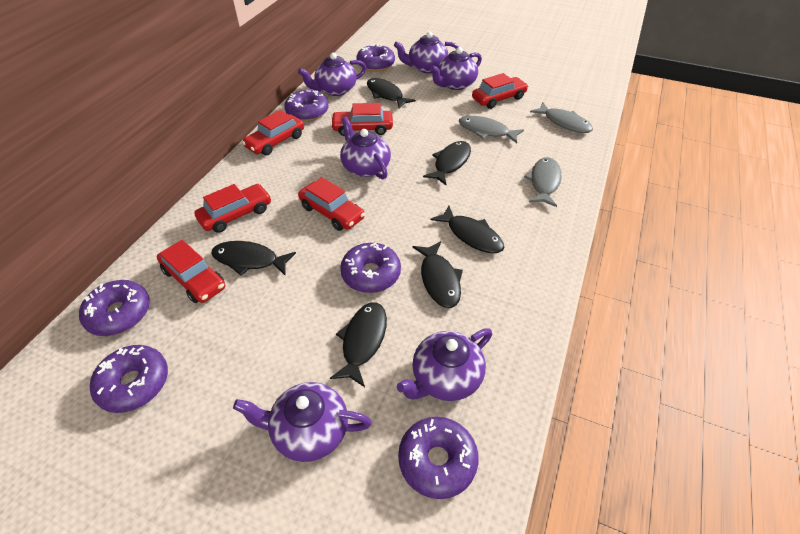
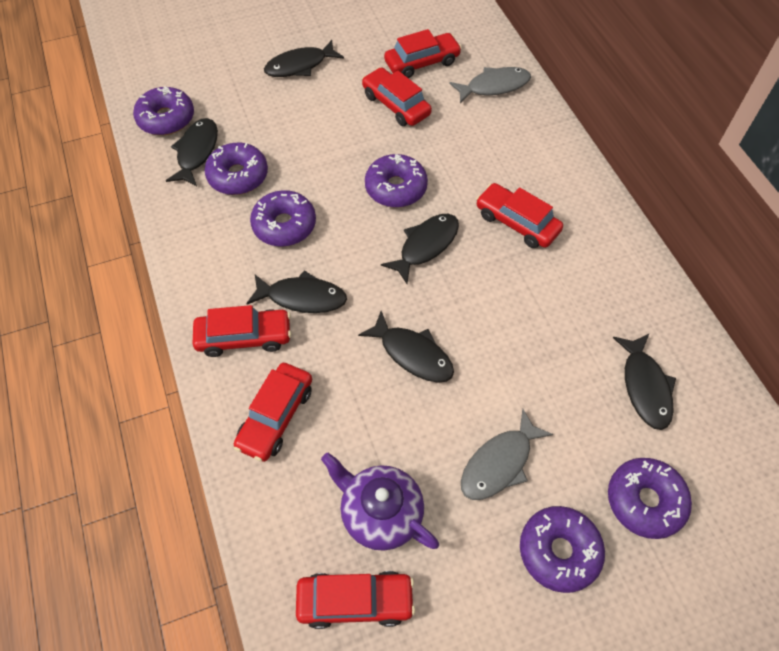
grey fish: 3 -> 2
purple teapot: 6 -> 1

